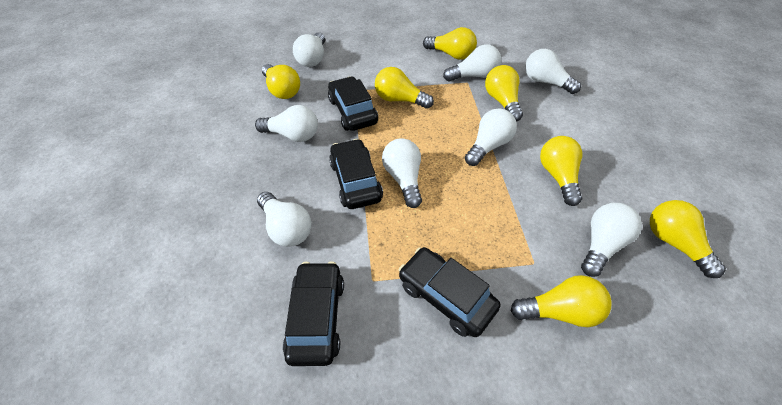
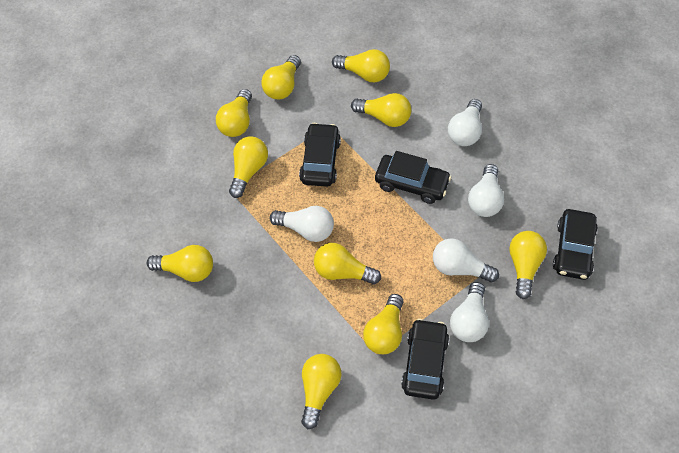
white light bulb: 8 -> 5
yellow light bulb: 7 -> 10

